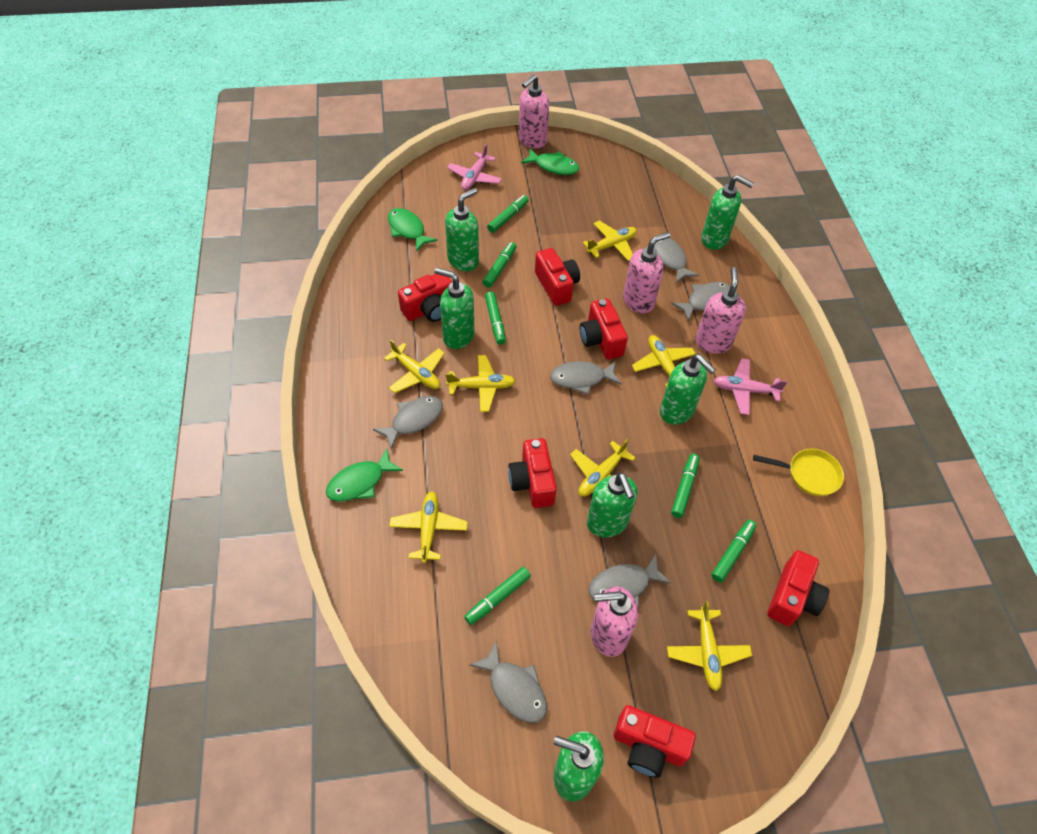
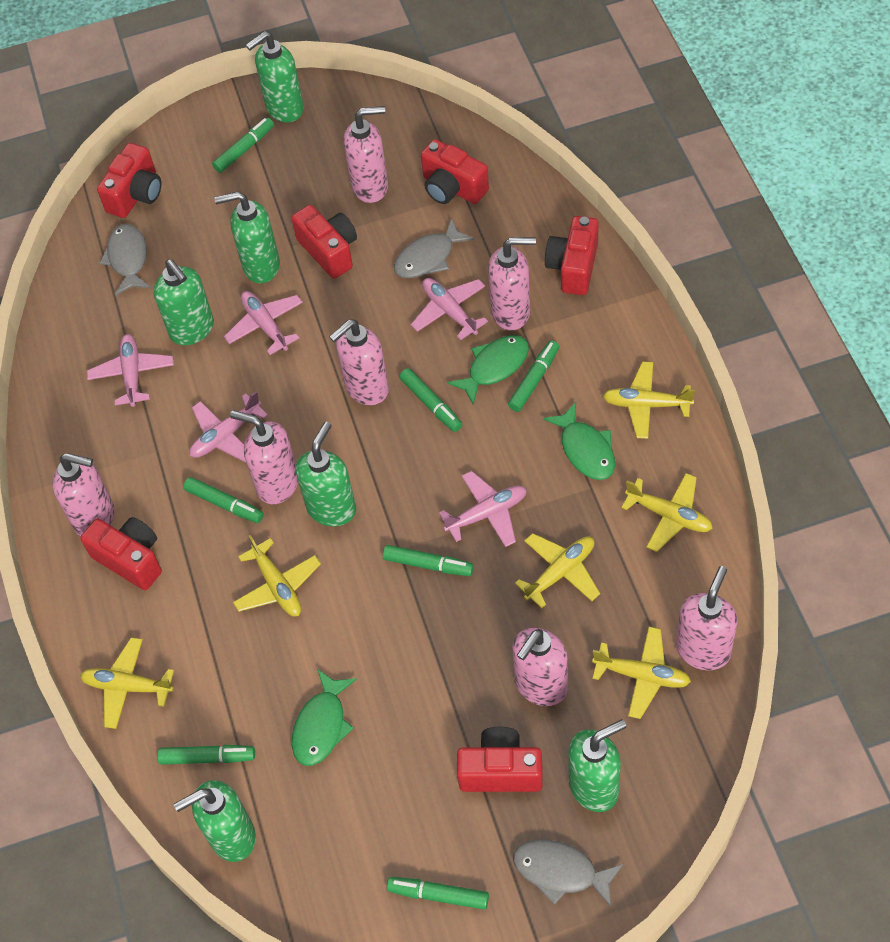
green marker: 6 -> 7
grey fish: 6 -> 3
pink plane: 2 -> 5
pink soap dispenser: 4 -> 7
yellow pan: 1 -> 0
yellow plane: 7 -> 6

